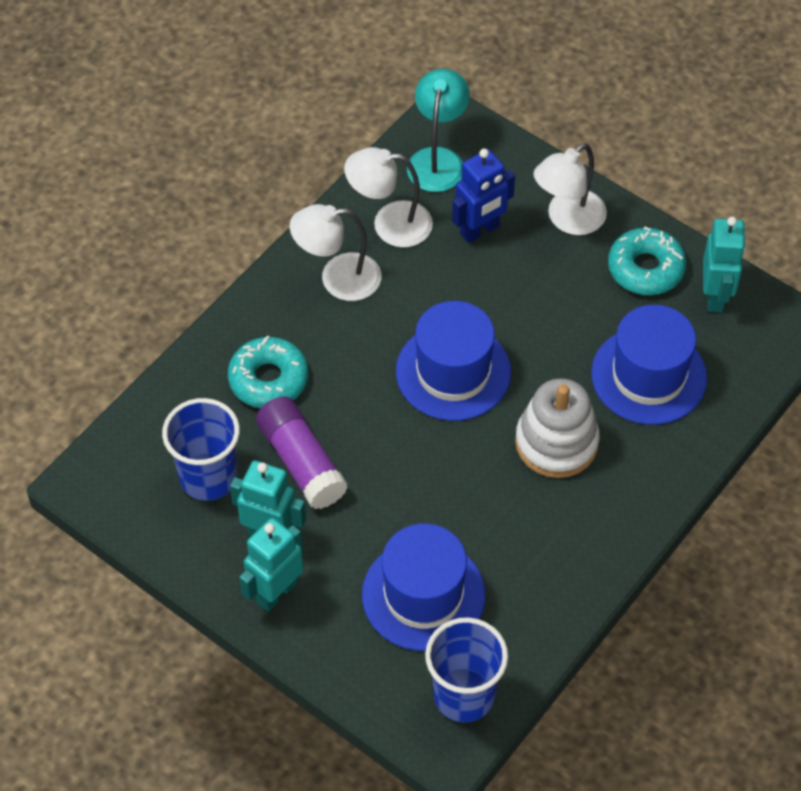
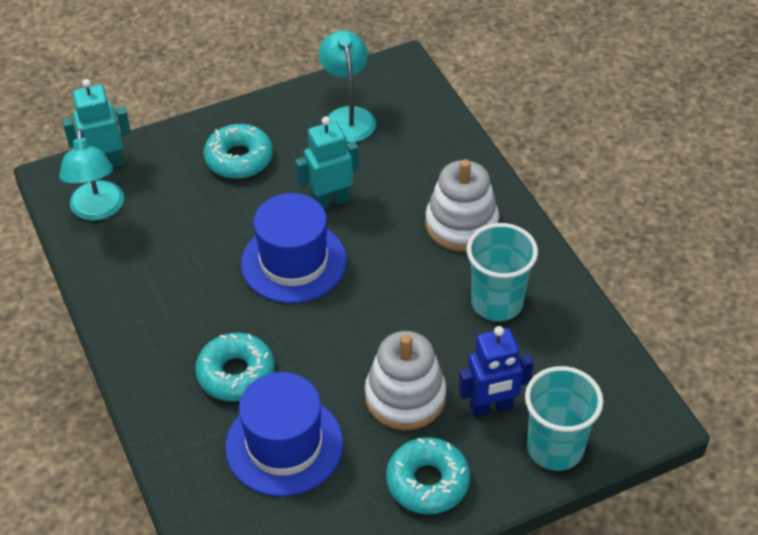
blue cup: 2 -> 0
blue hat: 3 -> 2
purple glue stick: 1 -> 0
turquoise cup: 0 -> 2
turquoise donut: 2 -> 3
turquoise lamp: 1 -> 2
turquoise robot: 3 -> 2
white lamp: 3 -> 0
white stacking toy: 1 -> 2

